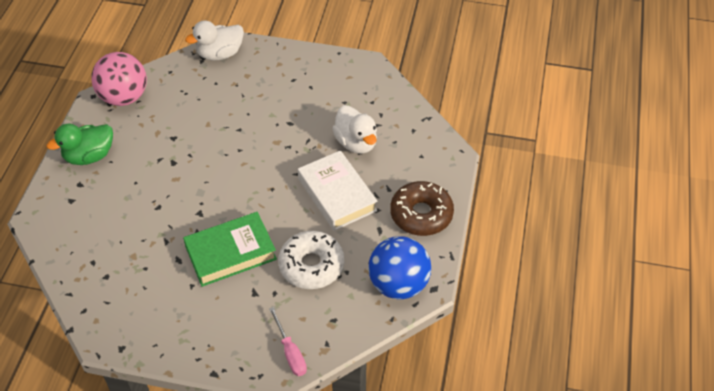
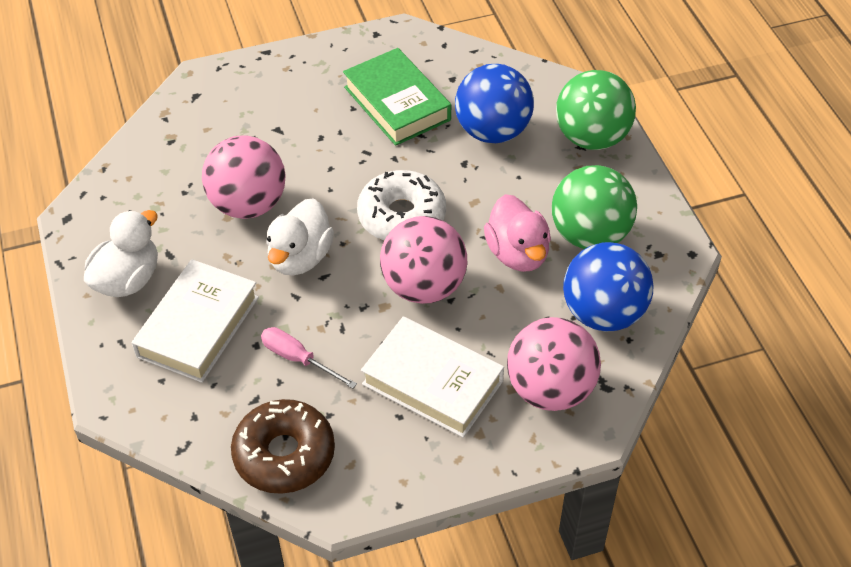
blue ball: 1 -> 2
green ball: 0 -> 2
green duck: 1 -> 0
pink ball: 1 -> 3
pink duck: 0 -> 1
white book: 1 -> 2

